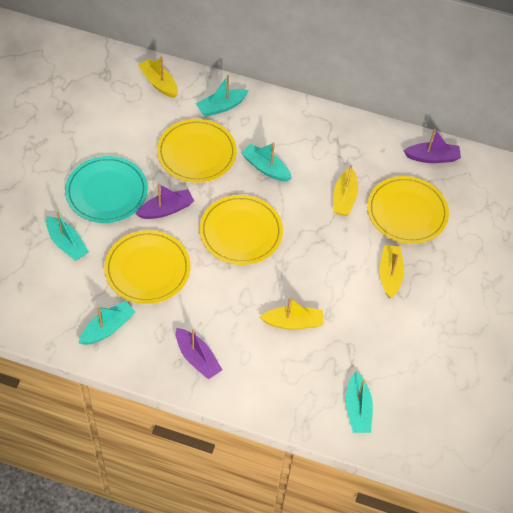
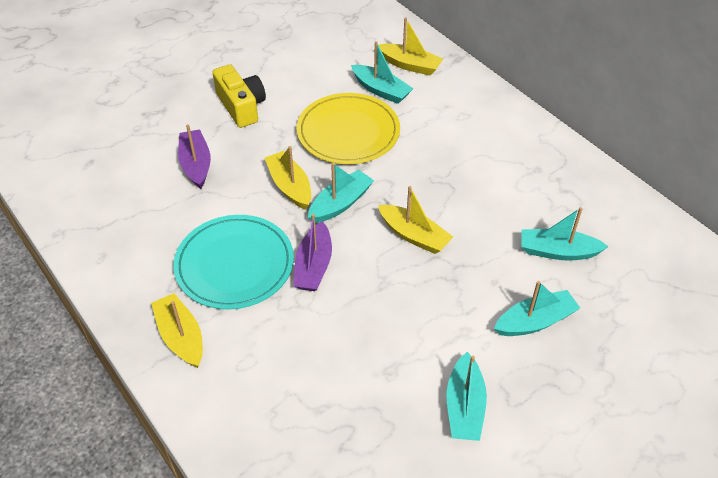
purple boat: 3 -> 2
yellow camera: 0 -> 1
yellow plate: 4 -> 1

